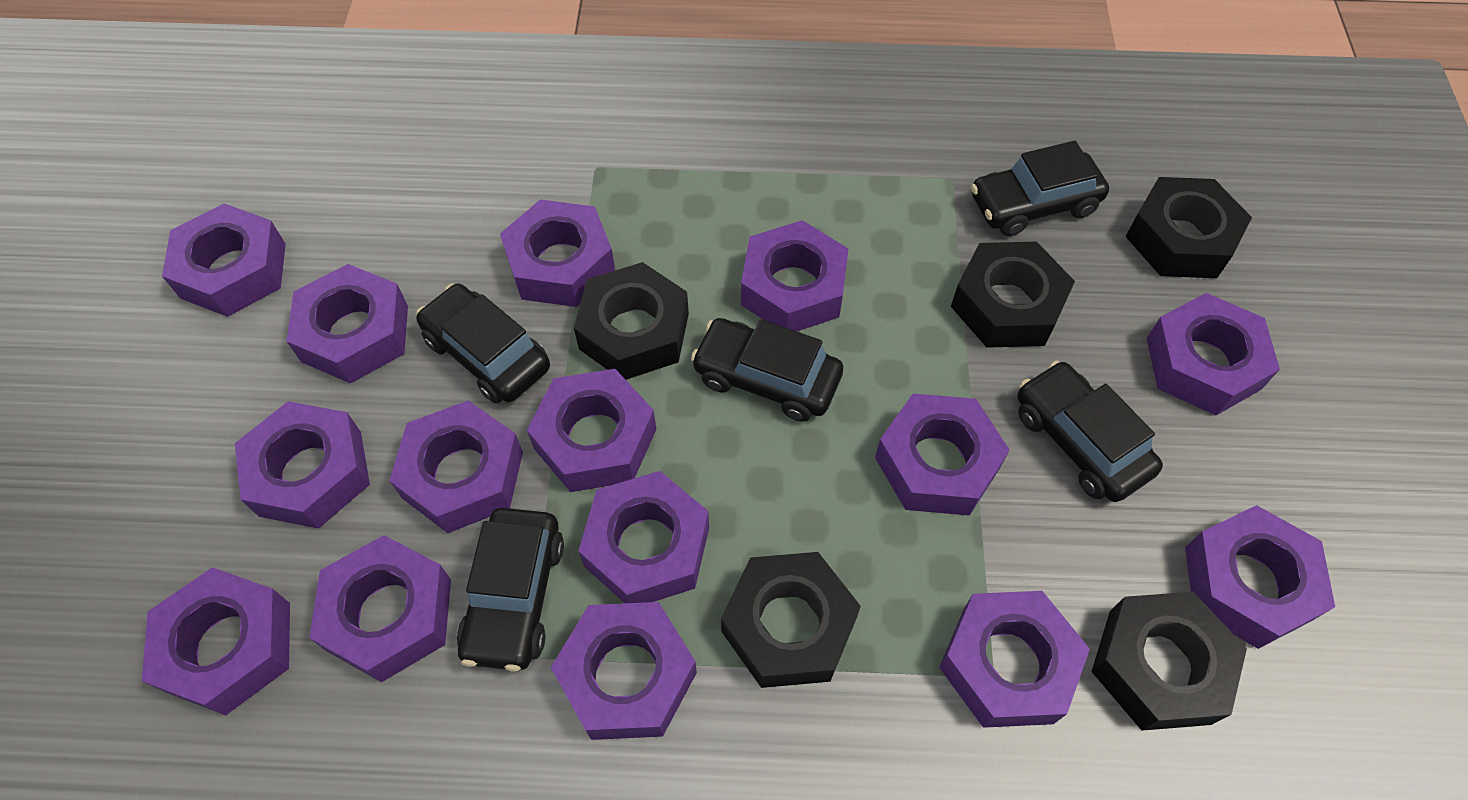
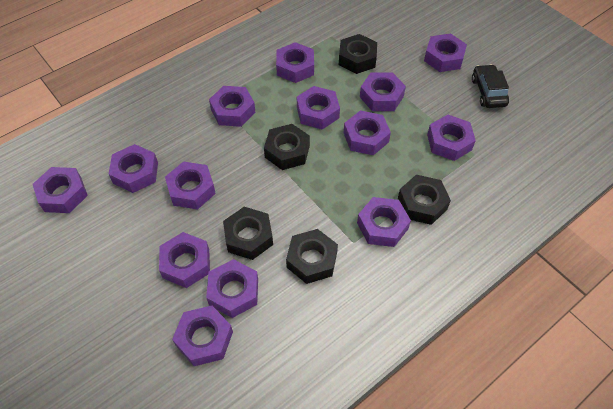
black car: 5 -> 1
purple nut: 15 -> 14

